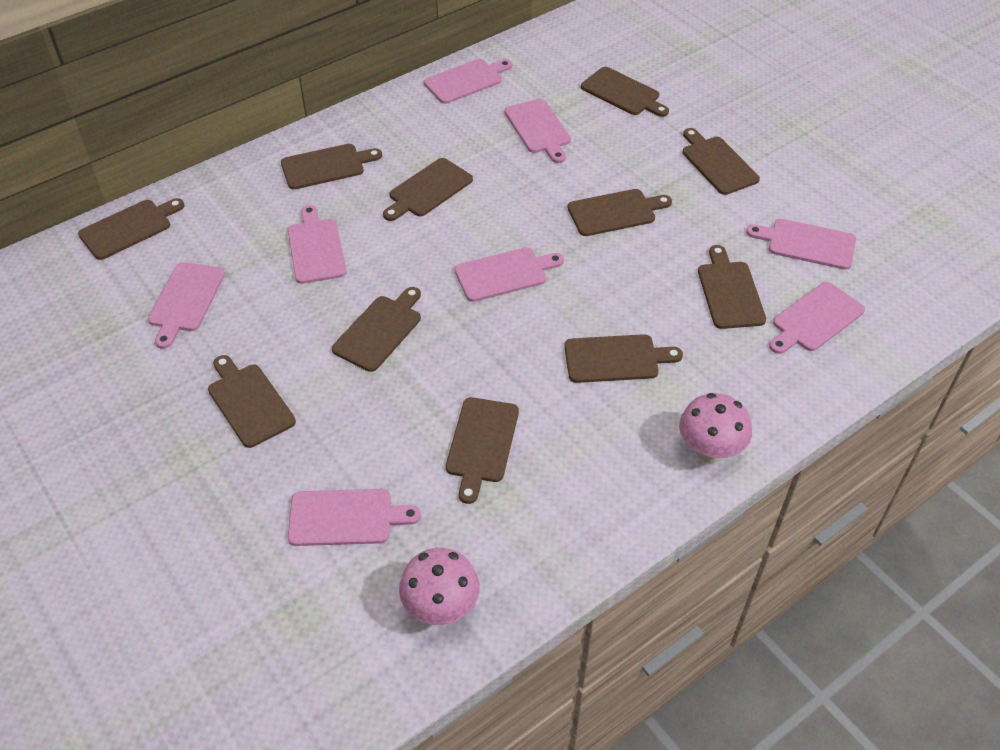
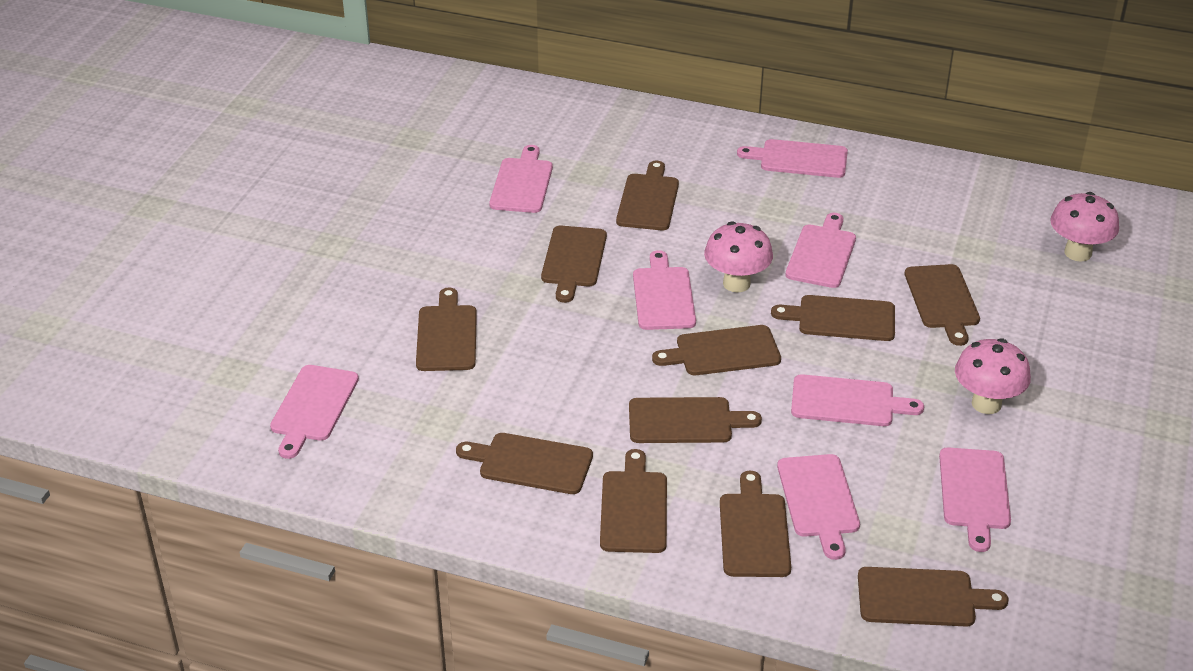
pink mushroom: 2 -> 3

